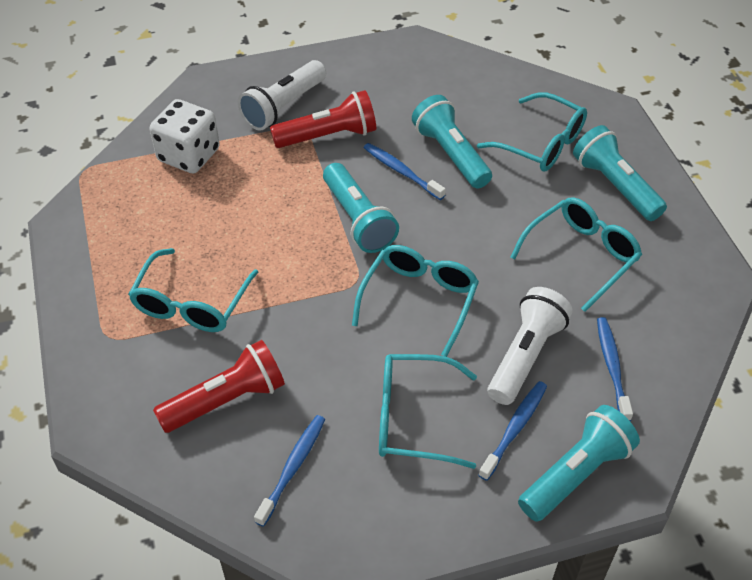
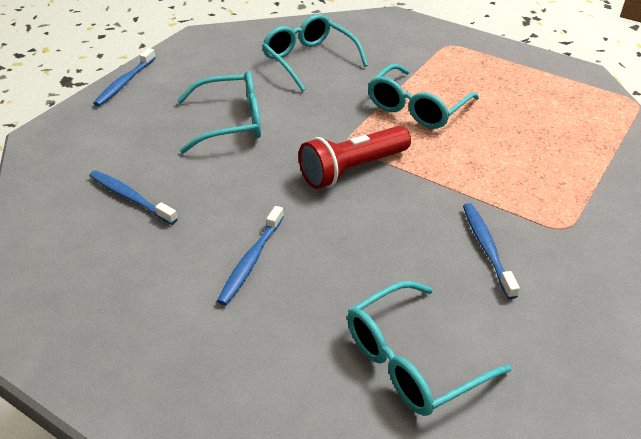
red flashlight: 2 -> 1
turquoise flashlight: 4 -> 0
turquoise glasses: 5 -> 4
white dice: 1 -> 0
white flashlight: 2 -> 0

